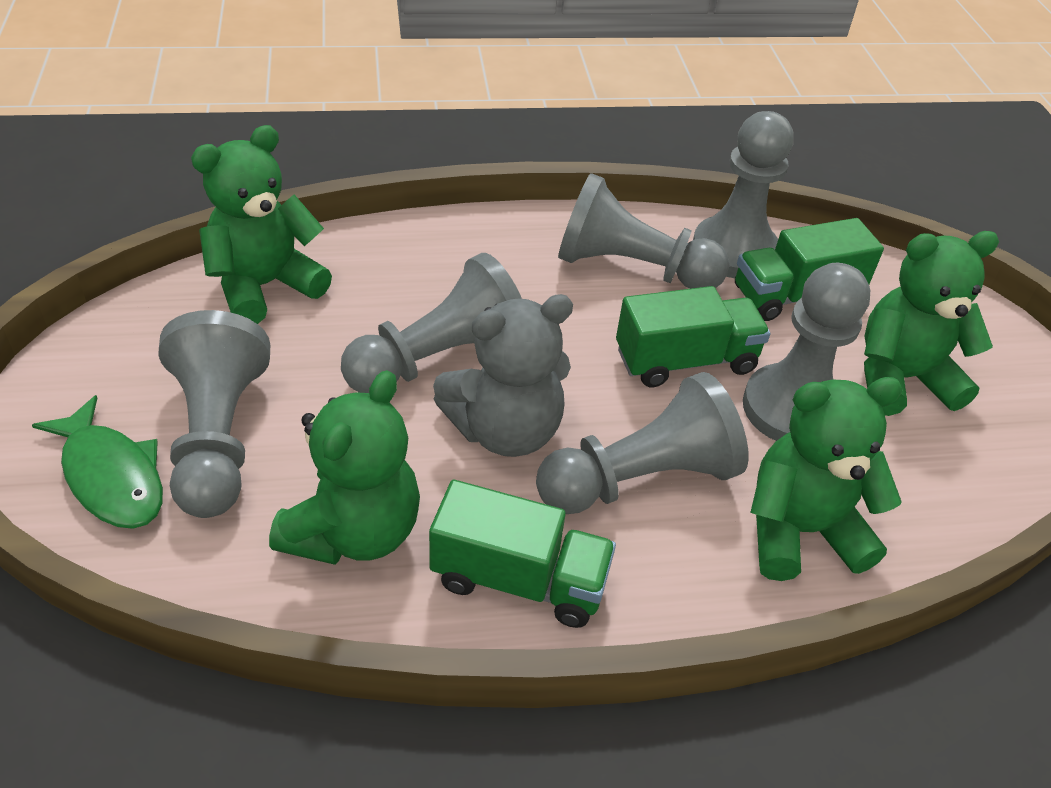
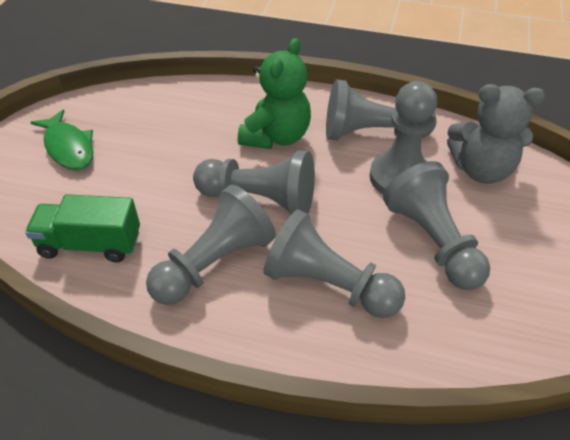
green teddy bear: 4 -> 1
green truck: 3 -> 1

